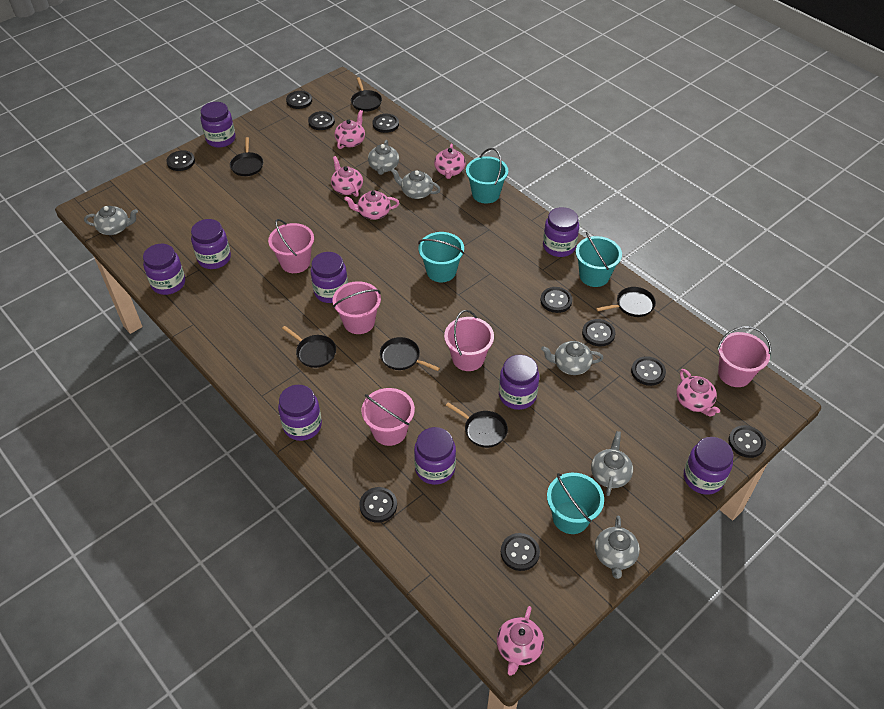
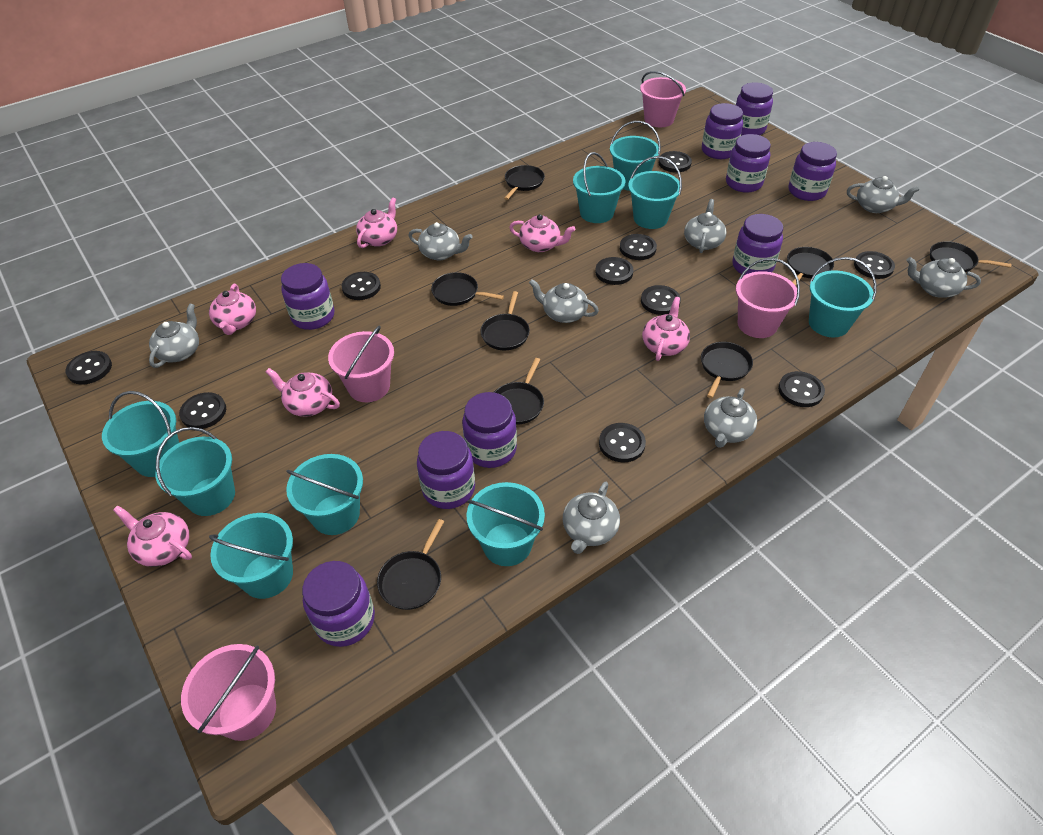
black pan: 6 -> 8
grey teapot: 6 -> 8
pink bucket: 5 -> 4
turquoise bucket: 4 -> 9

